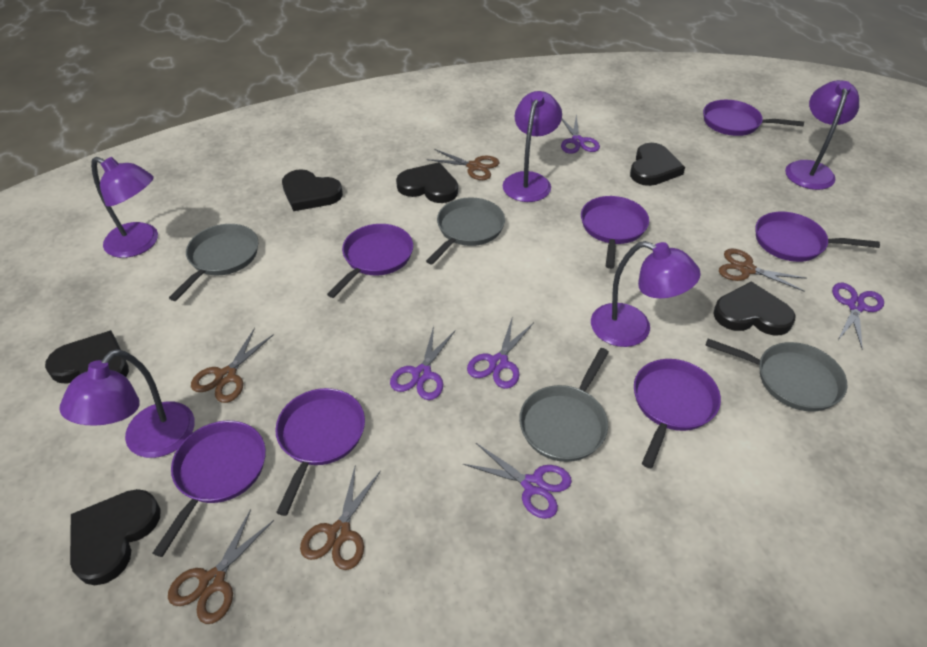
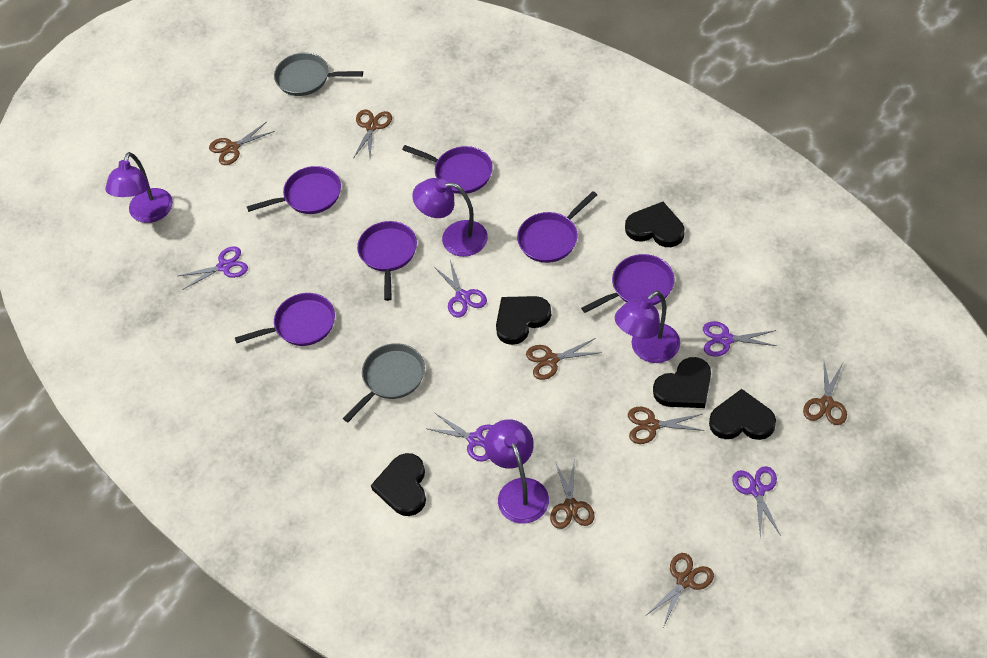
black heart: 6 -> 5
brown scissors: 5 -> 7
grey pan: 4 -> 2
purple lamp: 5 -> 4
purple pan: 7 -> 6

